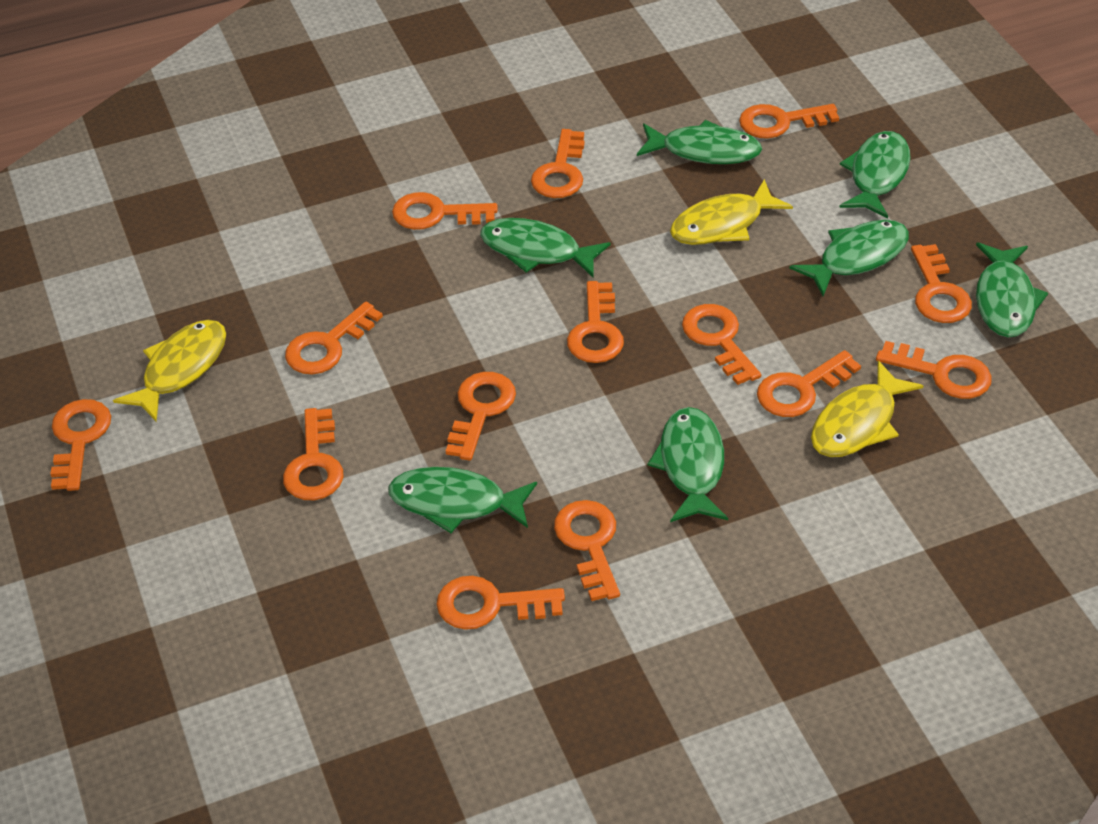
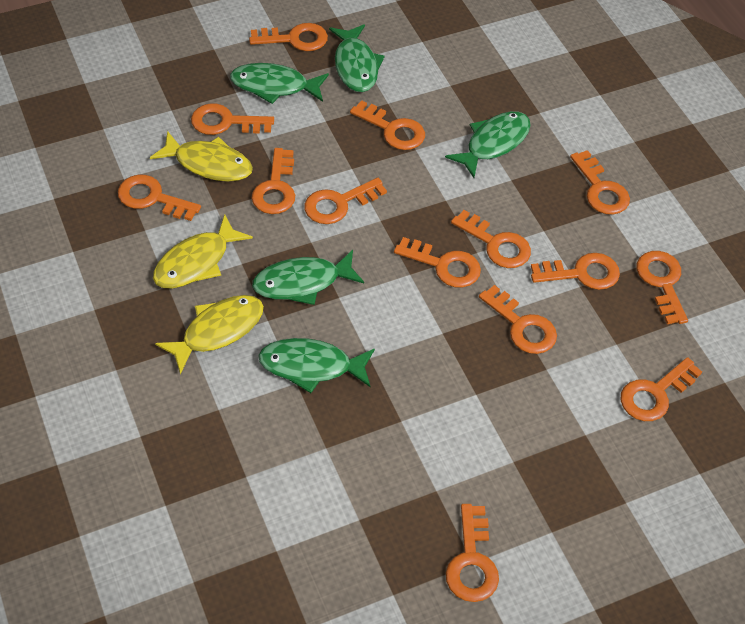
green fish: 7 -> 5

